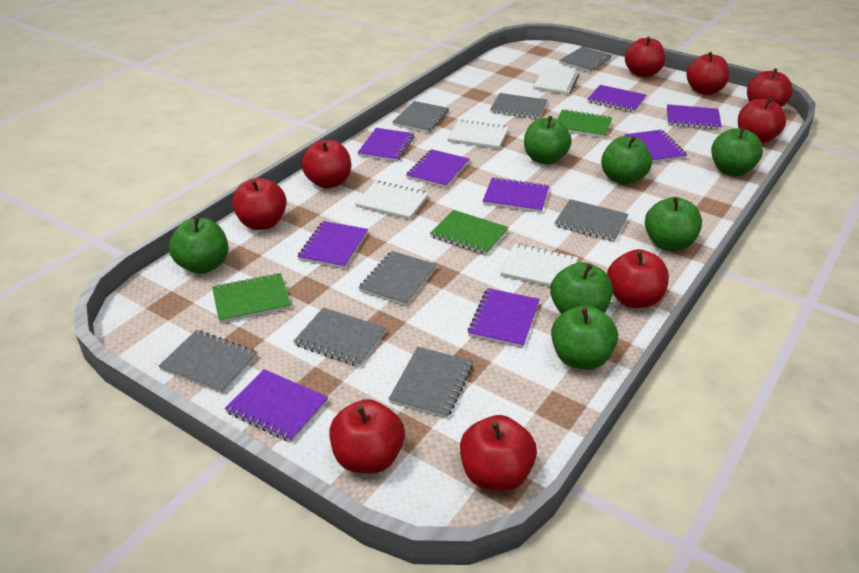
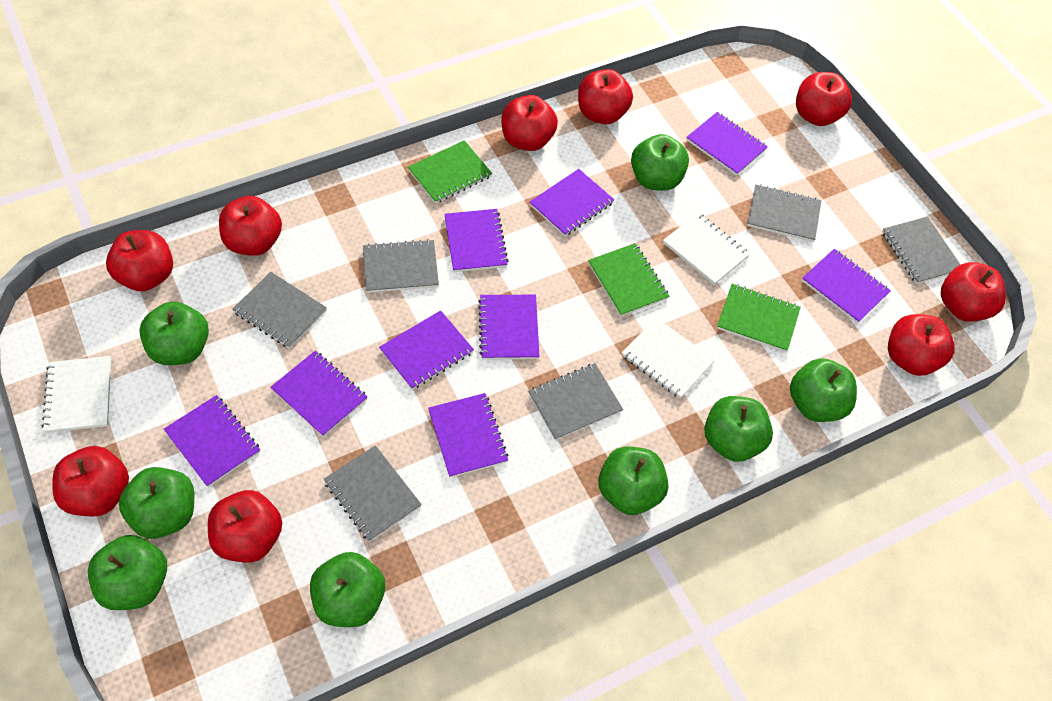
green apple: 7 -> 8
grey notebook: 8 -> 6
white notebook: 4 -> 3

